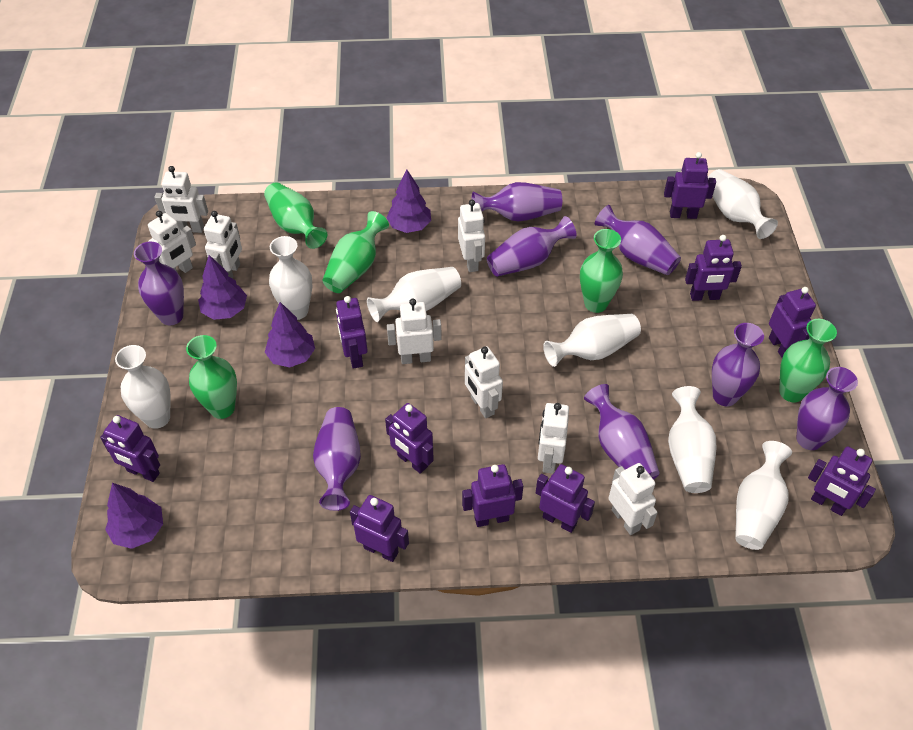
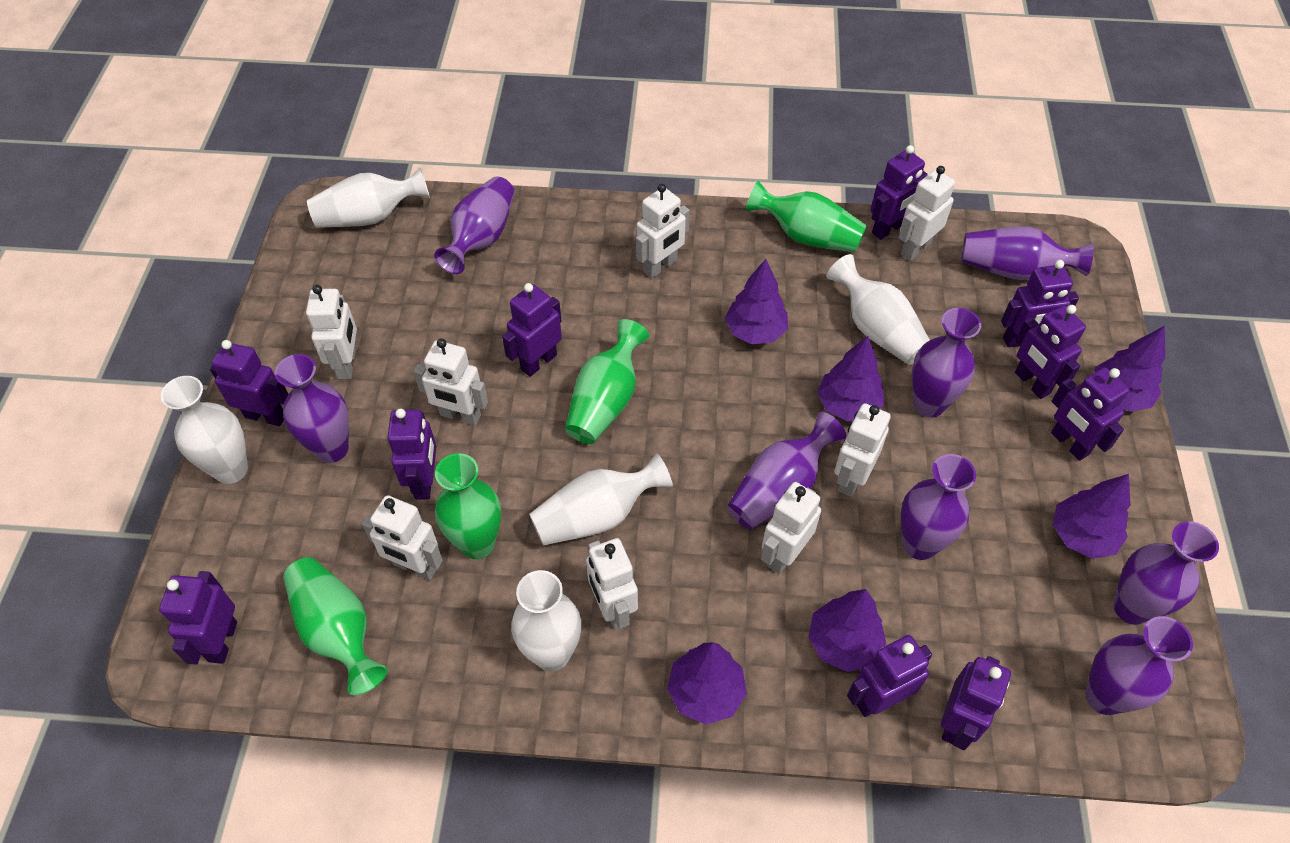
green vase: 5 -> 4
purple tree: 4 -> 6
white vase: 7 -> 5

